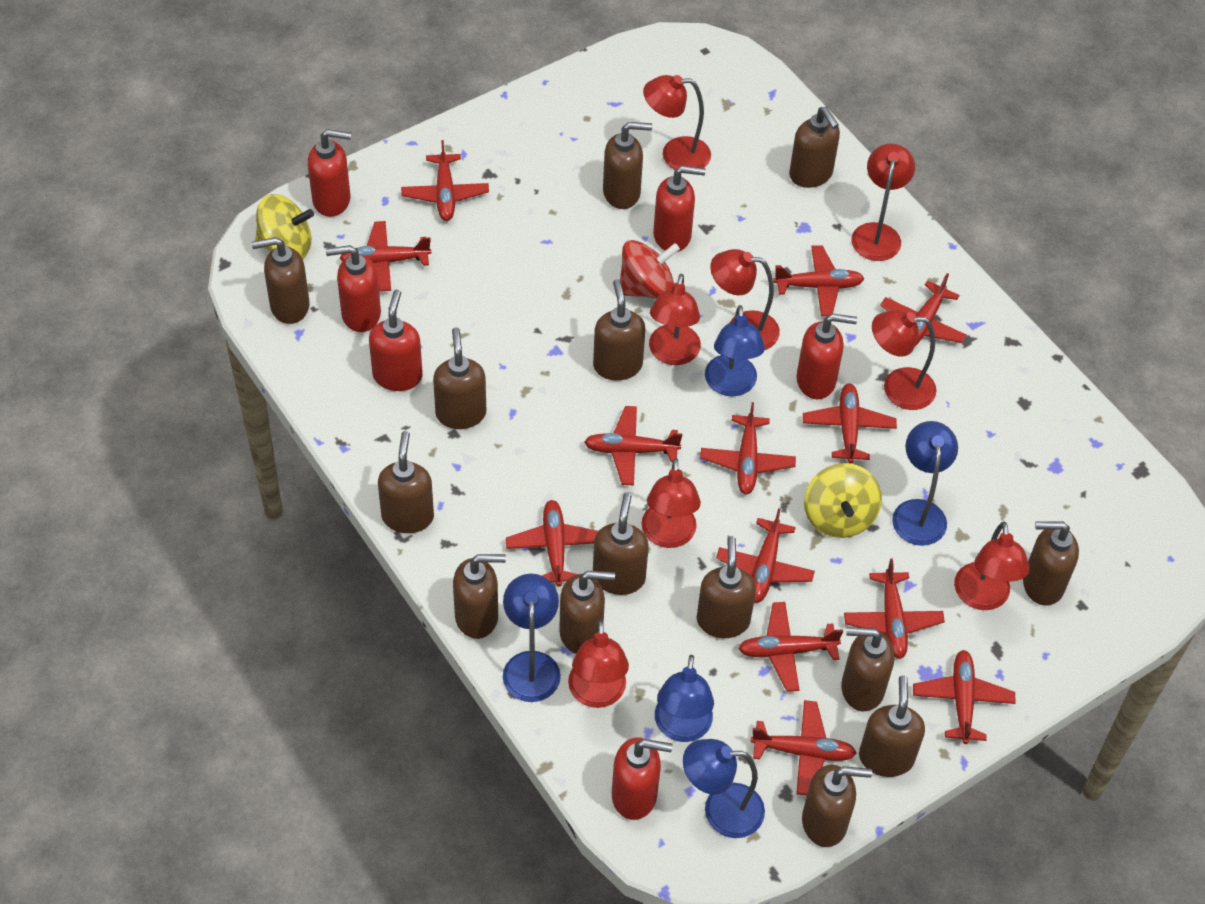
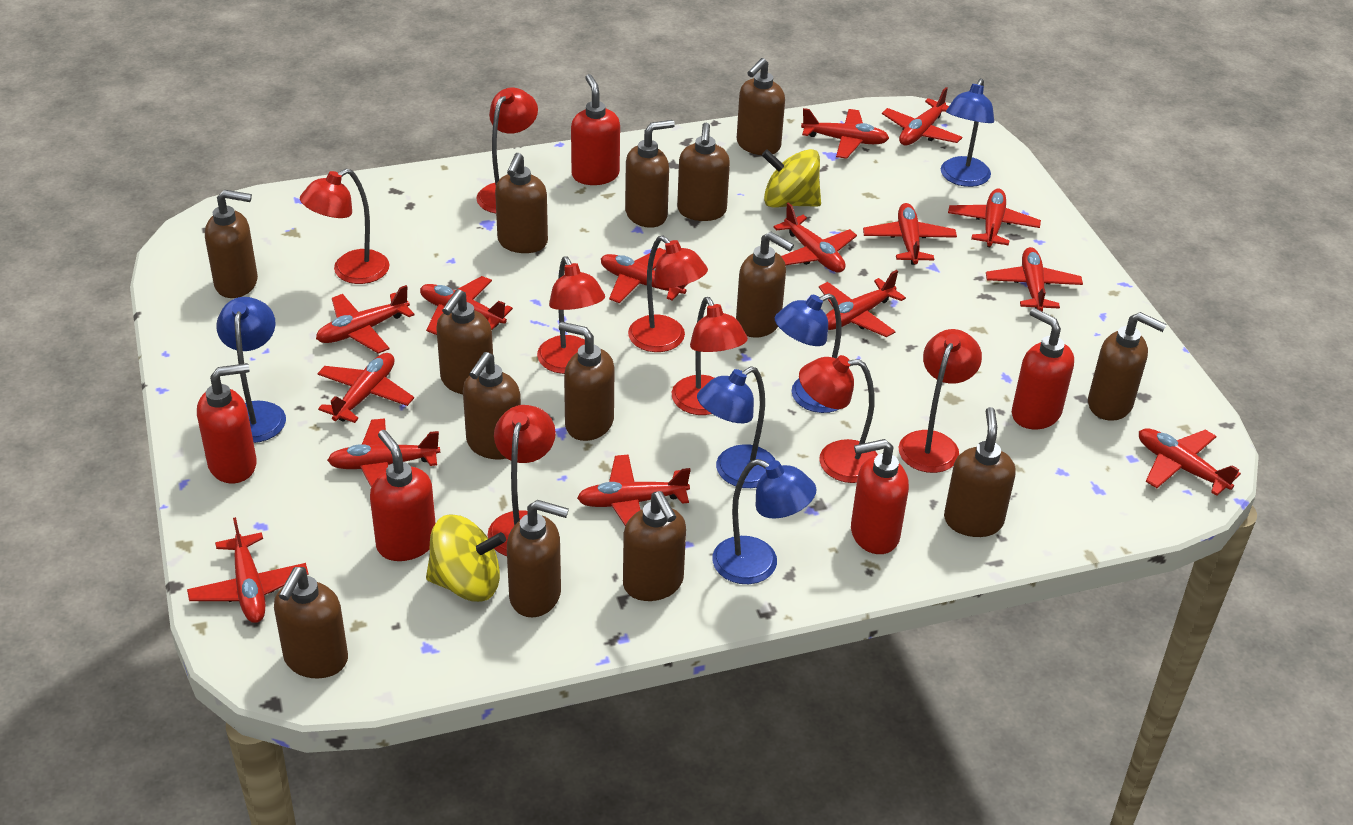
red plane: 13 -> 15
red soap dispenser: 6 -> 5
red spinning top: 1 -> 0

